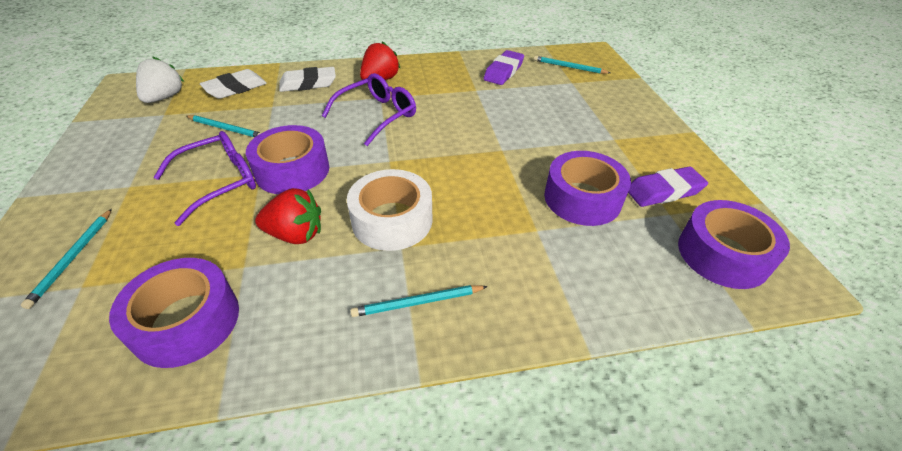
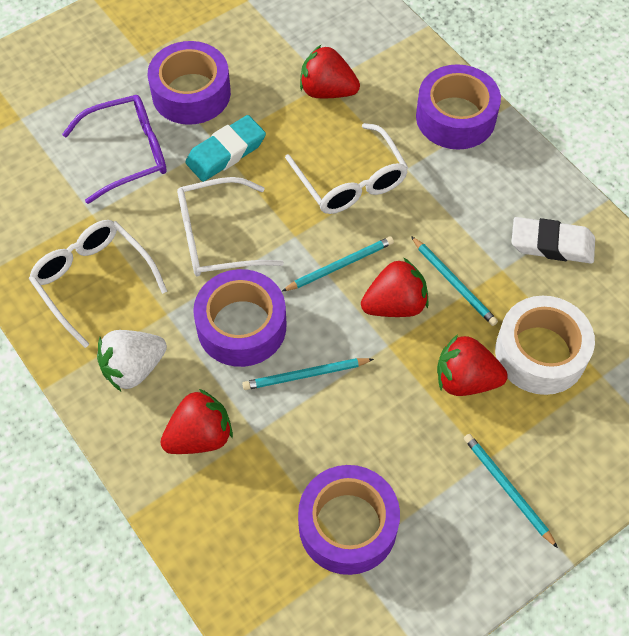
purple eraser: 2 -> 0
purple glasses: 2 -> 1
red strawberry: 2 -> 4
turquoise eraser: 0 -> 1
white eraser: 2 -> 1
white glasses: 0 -> 3

